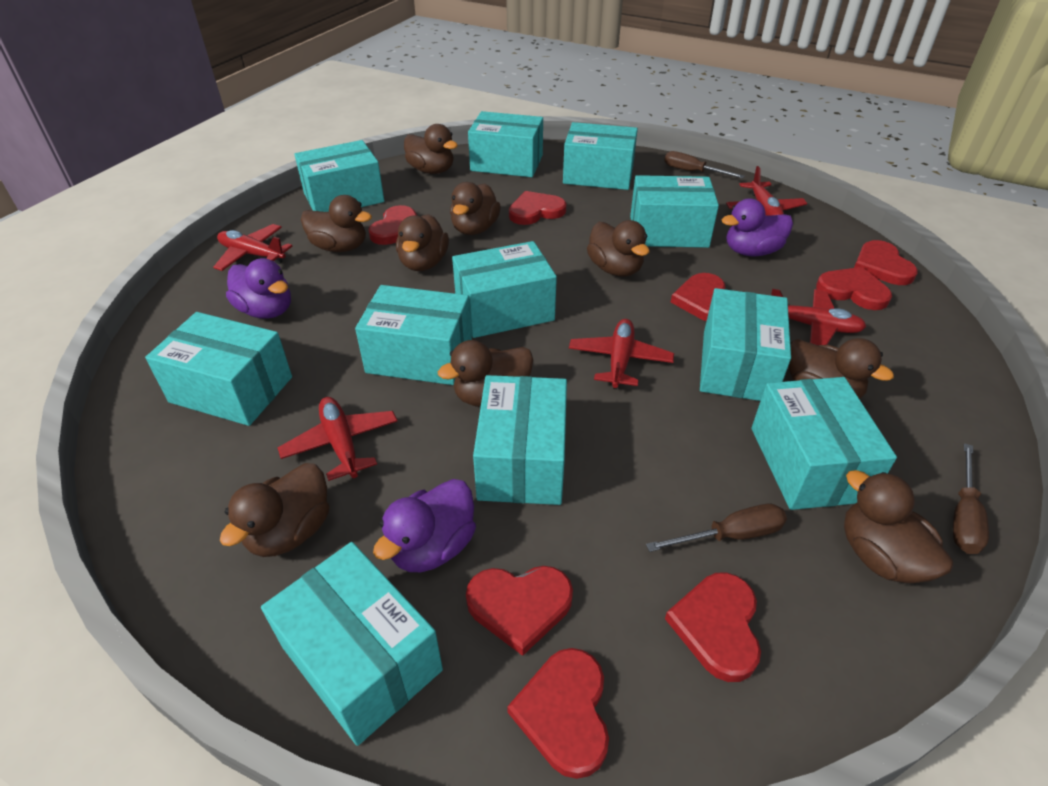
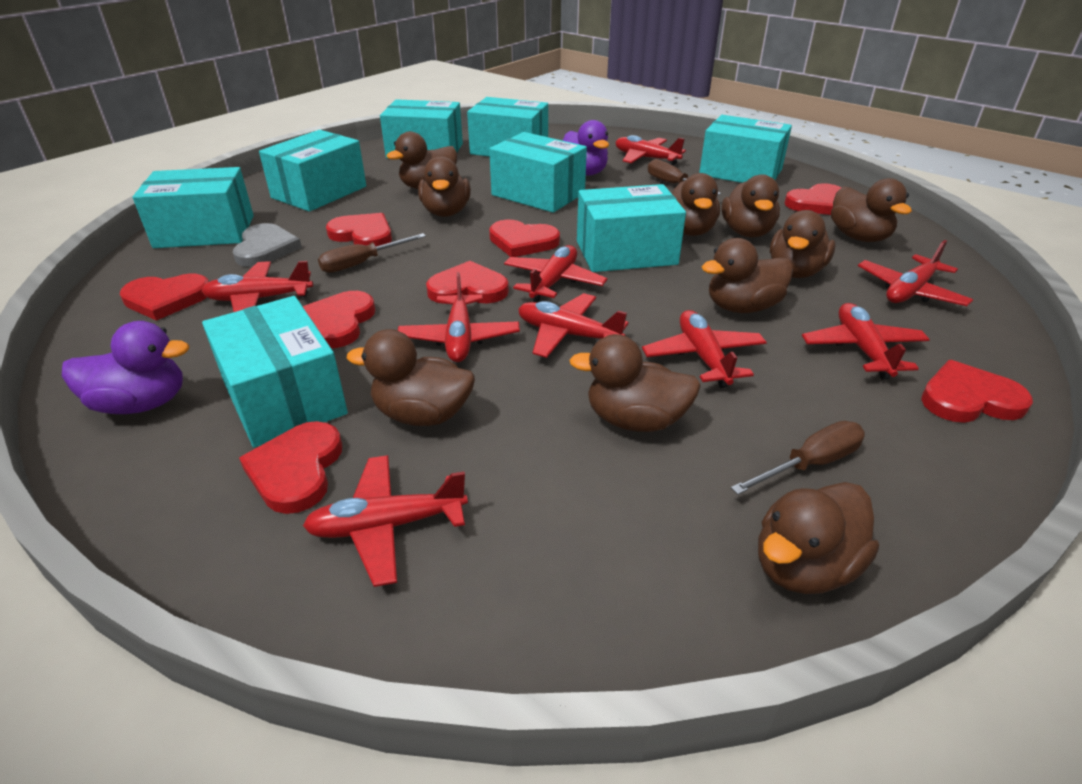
brown duck: 9 -> 10
grey heart: 0 -> 1
purple duck: 3 -> 2
red plane: 5 -> 9
turquoise box: 11 -> 8

